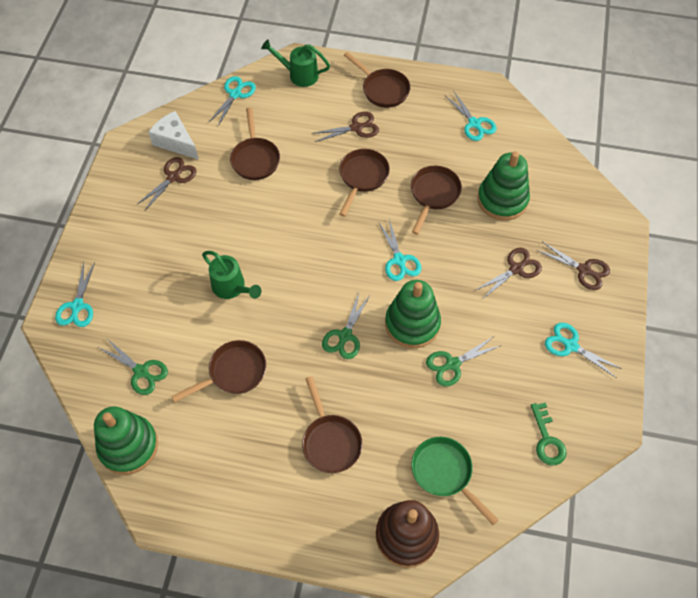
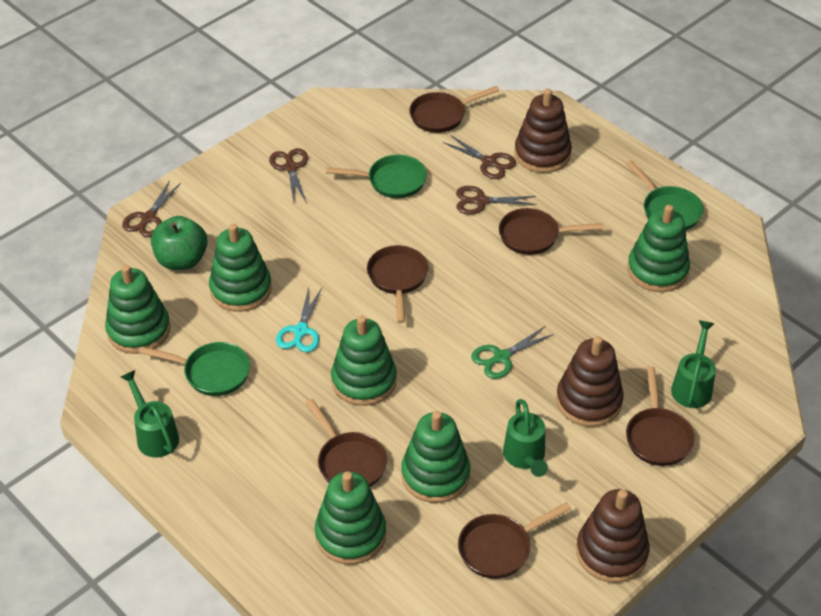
brown stacking toy: 1 -> 3
green apple: 0 -> 1
green key: 1 -> 0
green pan: 1 -> 3
green scissors: 3 -> 1
green stacking toy: 3 -> 6
green watering can: 2 -> 3
turquoise scissors: 5 -> 1
white cheese: 1 -> 0

